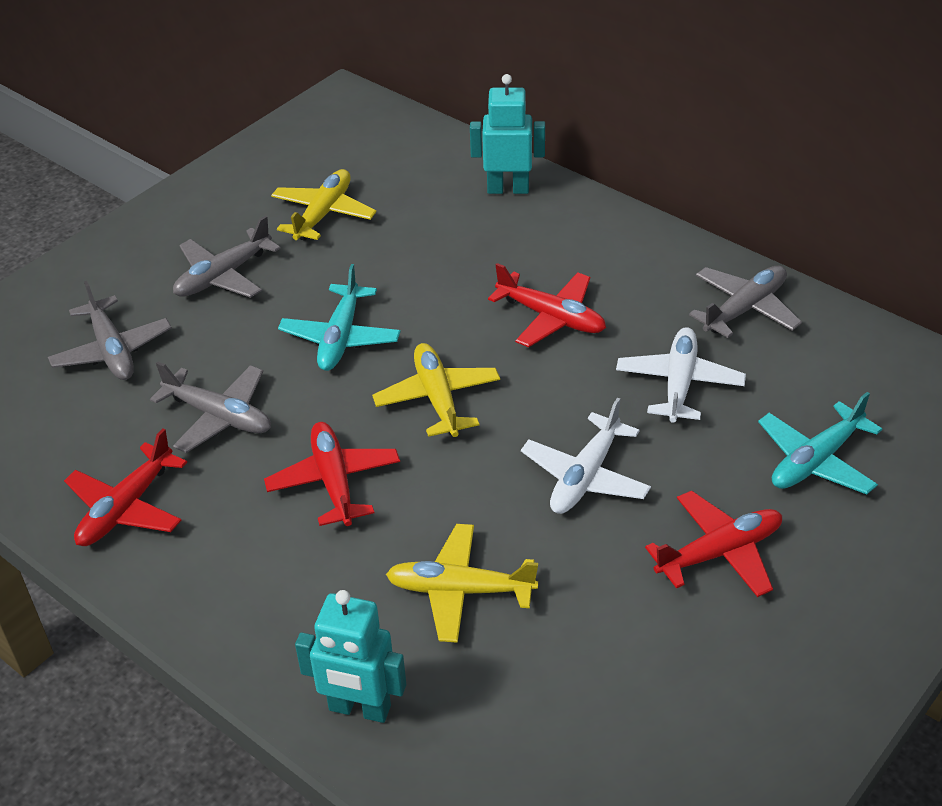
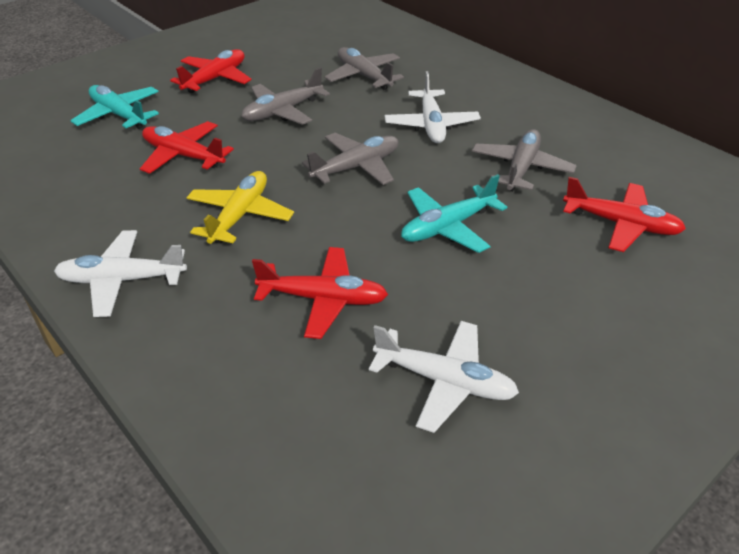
turquoise robot: 2 -> 0
white plane: 2 -> 3
yellow plane: 3 -> 1

